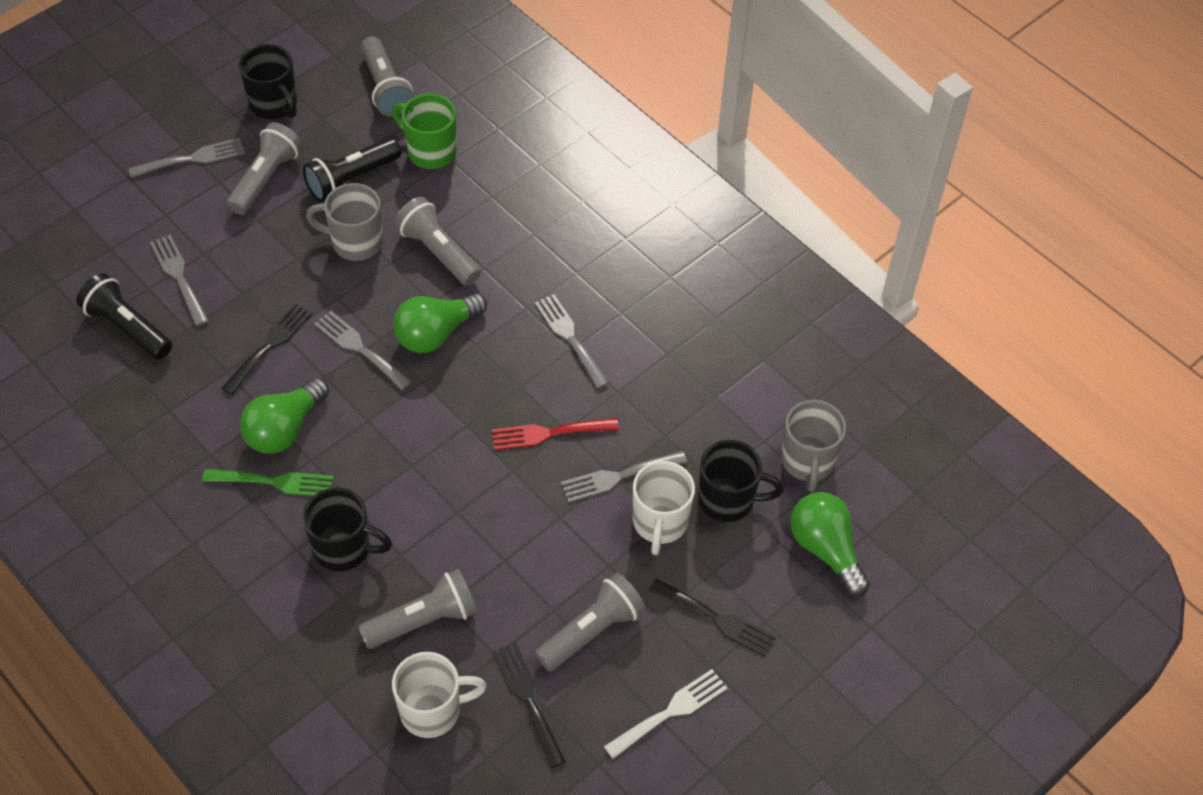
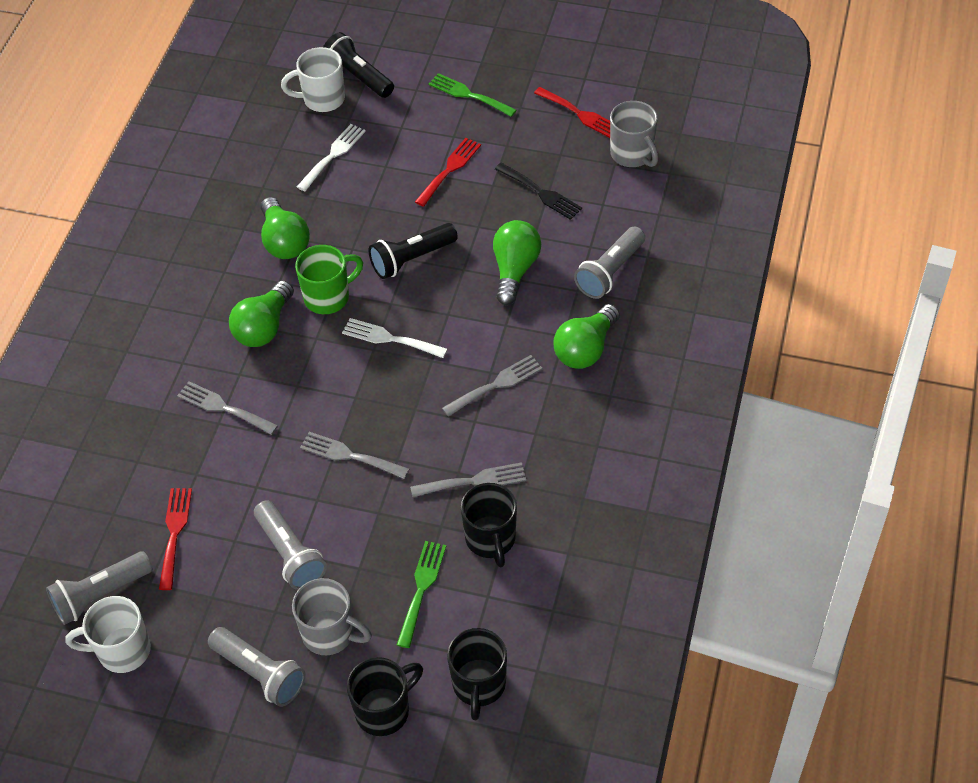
black fork: 3 -> 1
green fork: 1 -> 2
green light bulb: 3 -> 4
grey flashlight: 5 -> 4
grey fork: 5 -> 4
red fork: 1 -> 3
white fork: 1 -> 2

